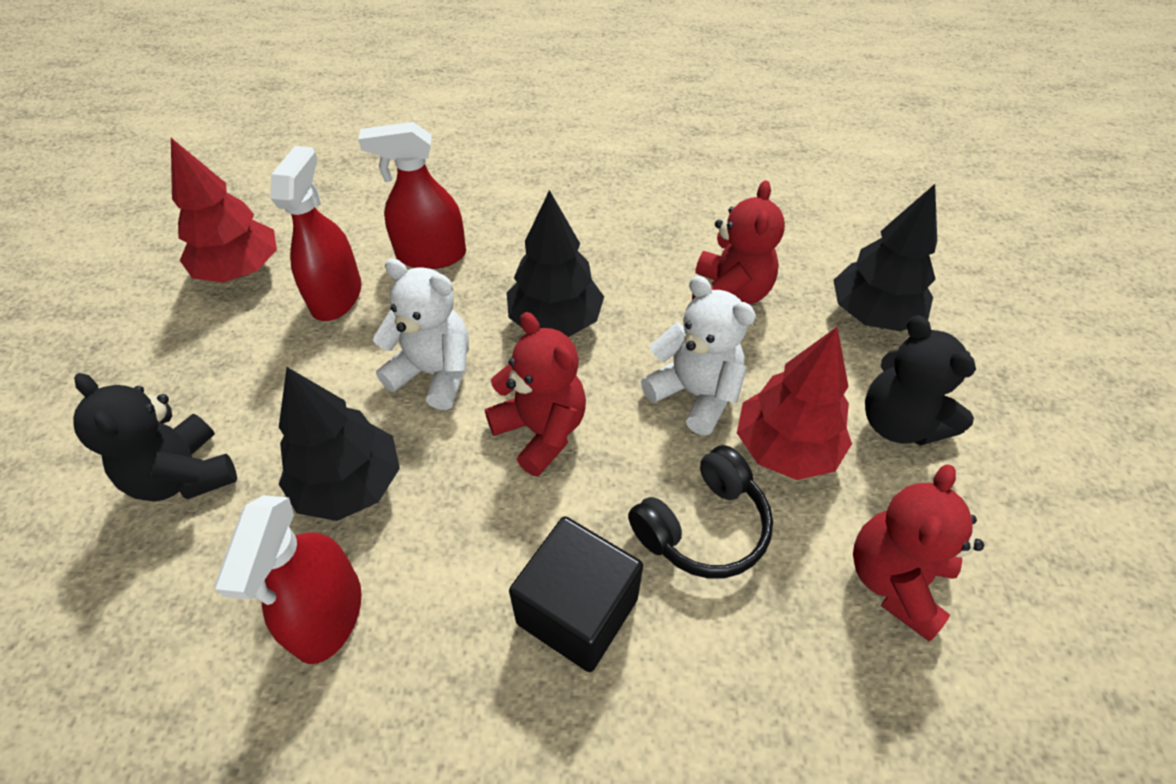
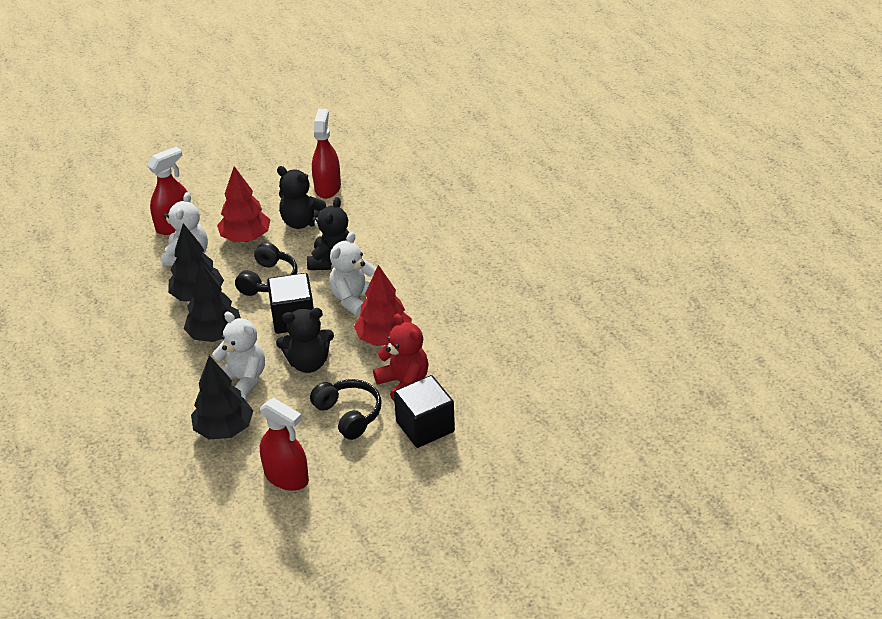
black cube: 1 -> 2
black headphones: 1 -> 2
black teddy bear: 2 -> 3
red teddy bear: 3 -> 1
white teddy bear: 2 -> 3

